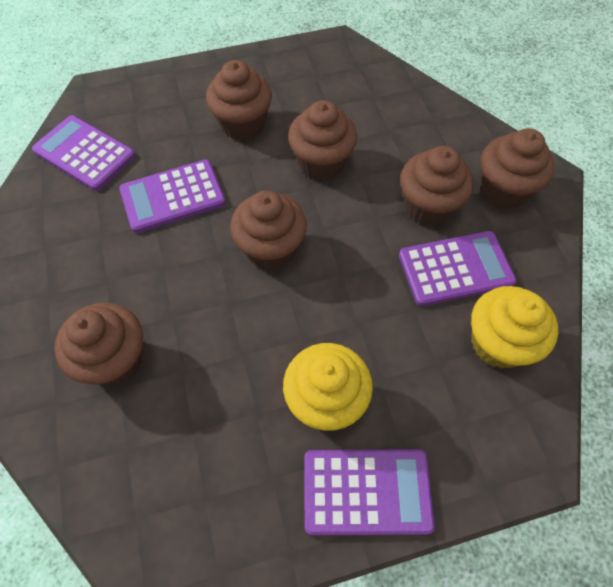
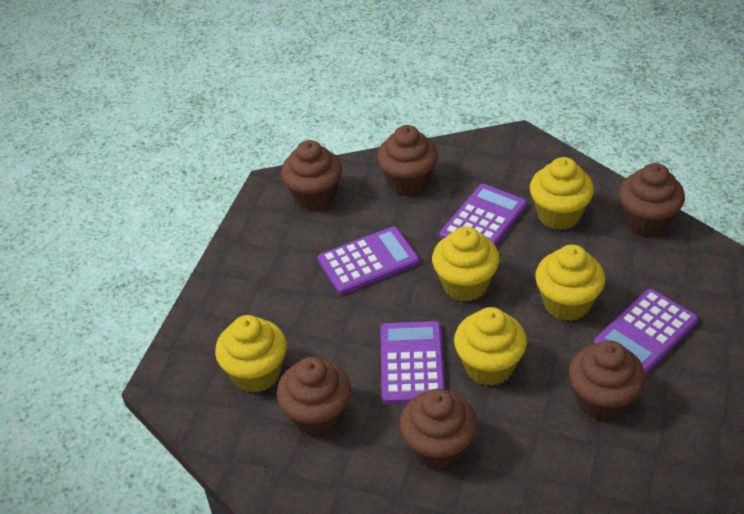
yellow cupcake: 2 -> 5

